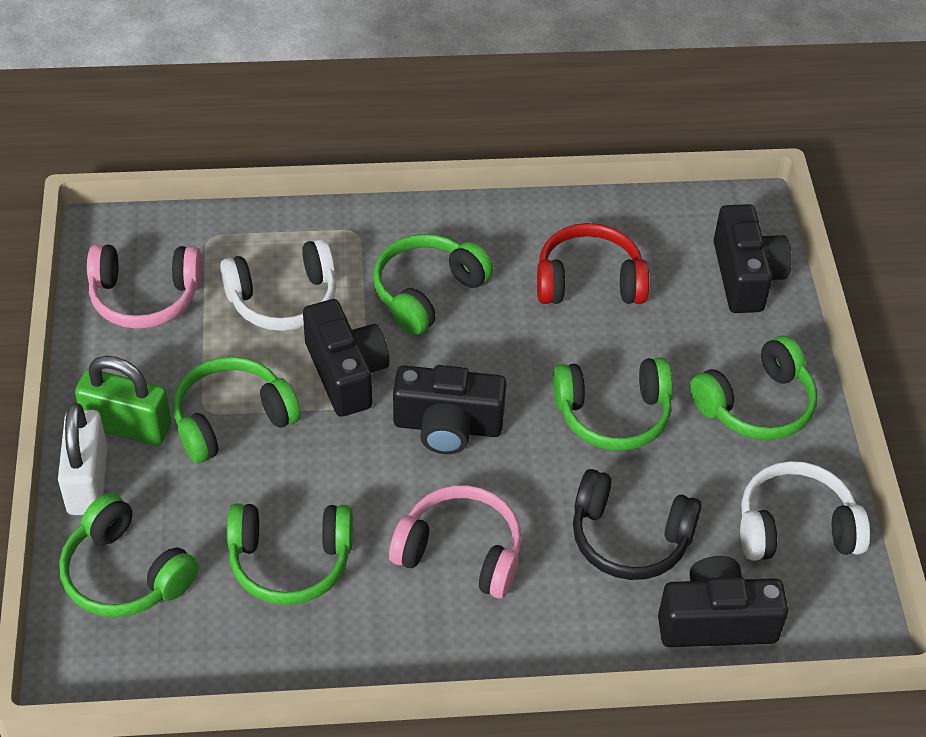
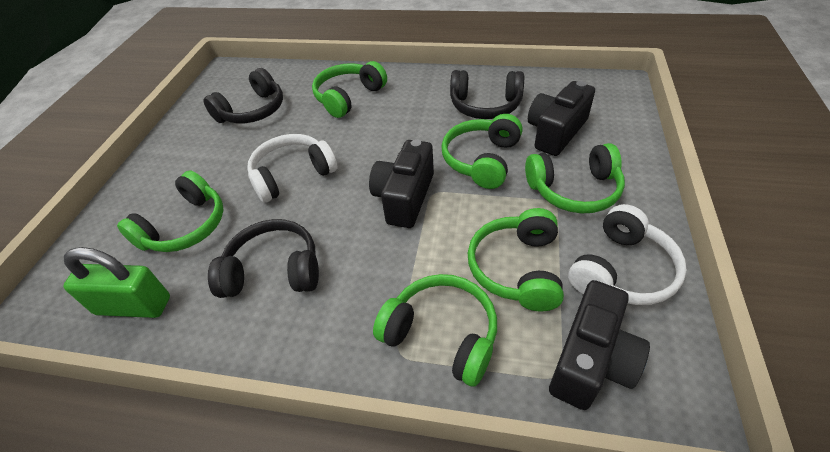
black camera: 4 -> 3
black headphones: 1 -> 3
pink headphones: 2 -> 0
red headphones: 1 -> 0
white padlock: 1 -> 0

